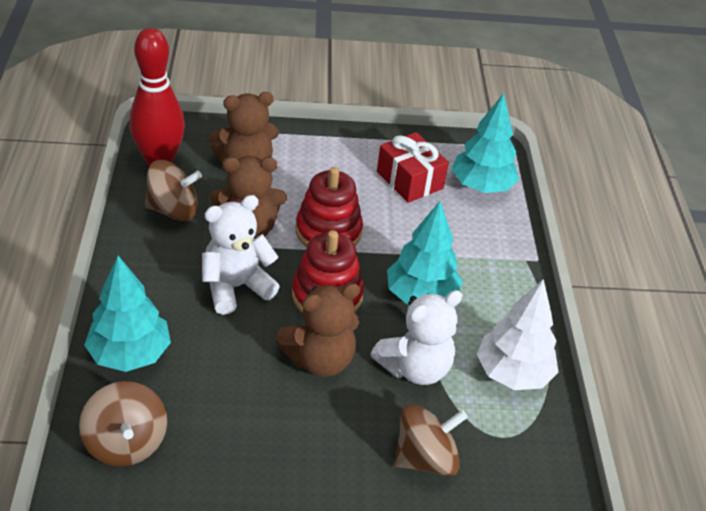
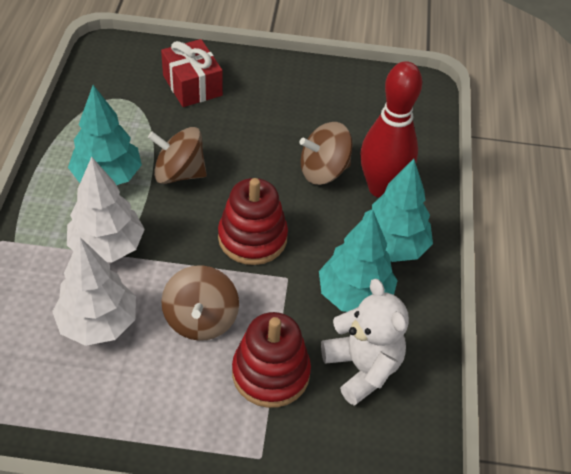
brown teddy bear: 3 -> 0
white teddy bear: 2 -> 1
white tree: 1 -> 2

